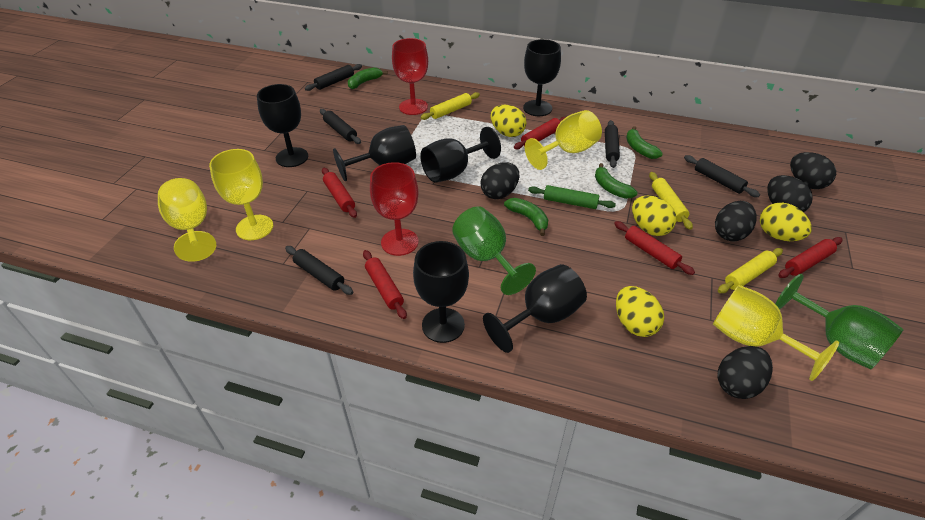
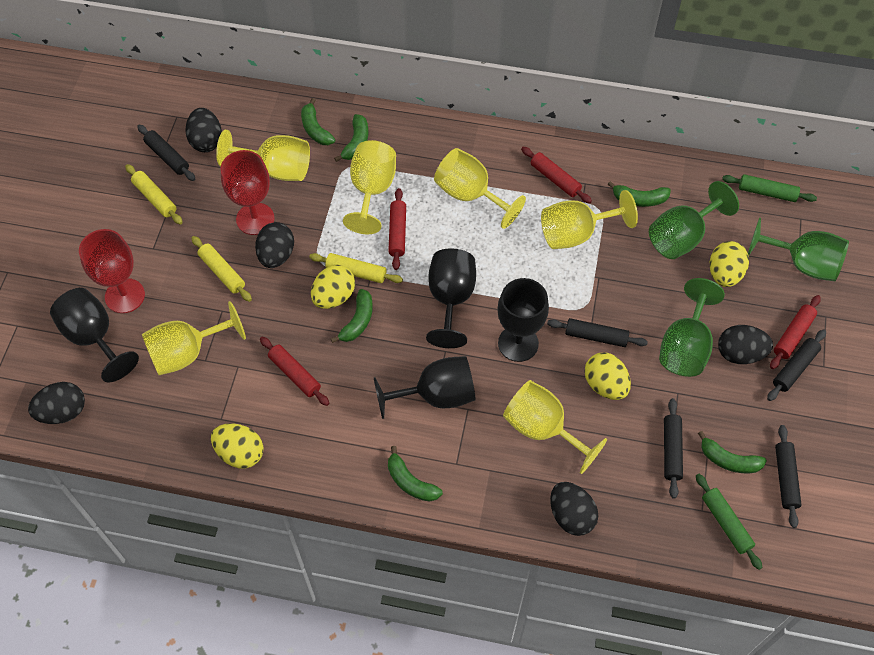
black goblet: 6 -> 4
green banana: 4 -> 6
green goblet: 2 -> 3
green rolling pin: 1 -> 2
red rolling pin: 5 -> 4
yellow goblet: 4 -> 6

